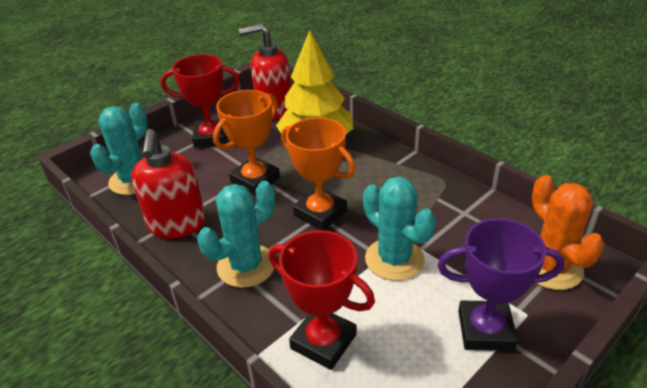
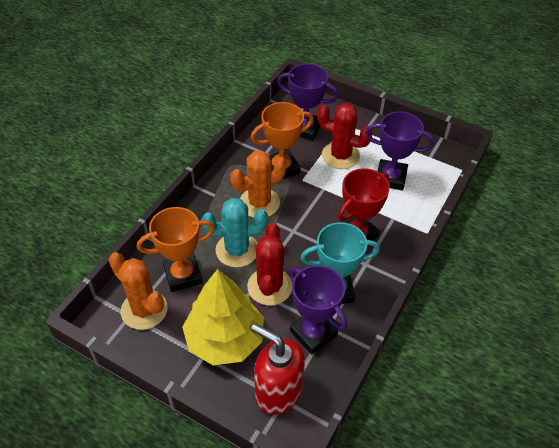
orange cactus: 1 -> 2
purple trophy: 1 -> 3
red cactus: 0 -> 2
red soap dispenser: 2 -> 1
red trophy: 2 -> 1
turquoise cactus: 3 -> 1
turquoise trophy: 0 -> 1

